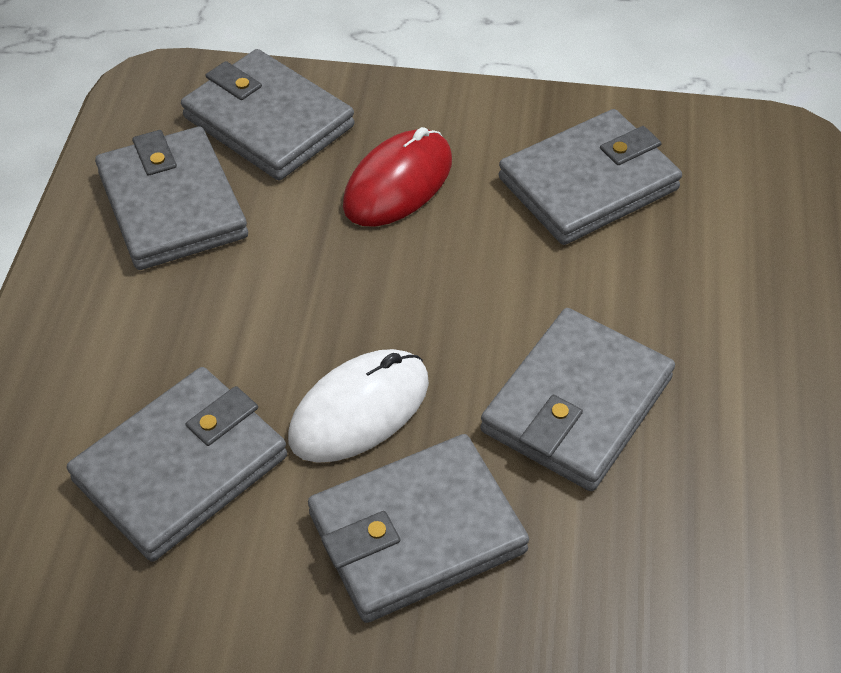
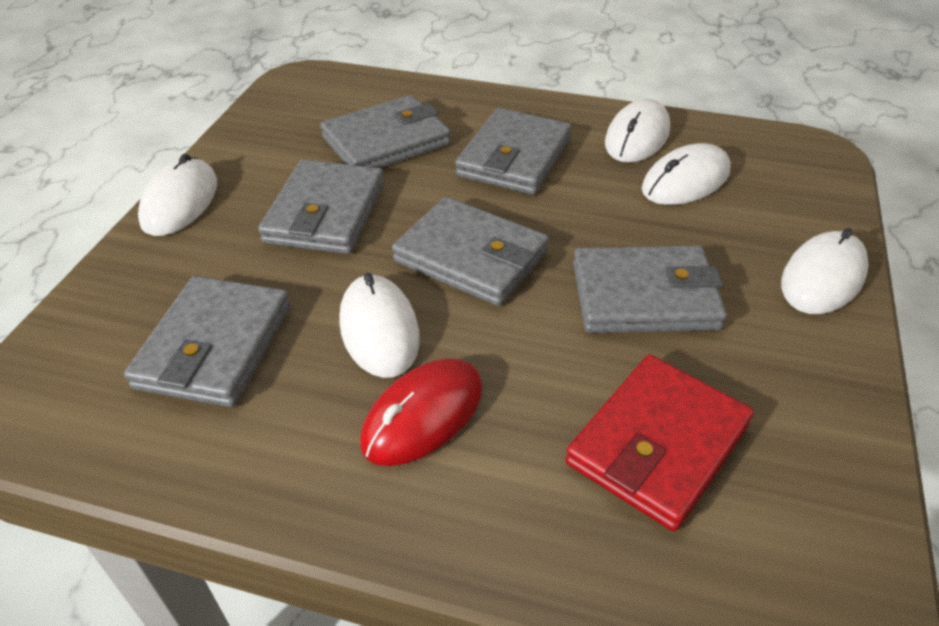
red wallet: 0 -> 1
white mouse: 1 -> 5

